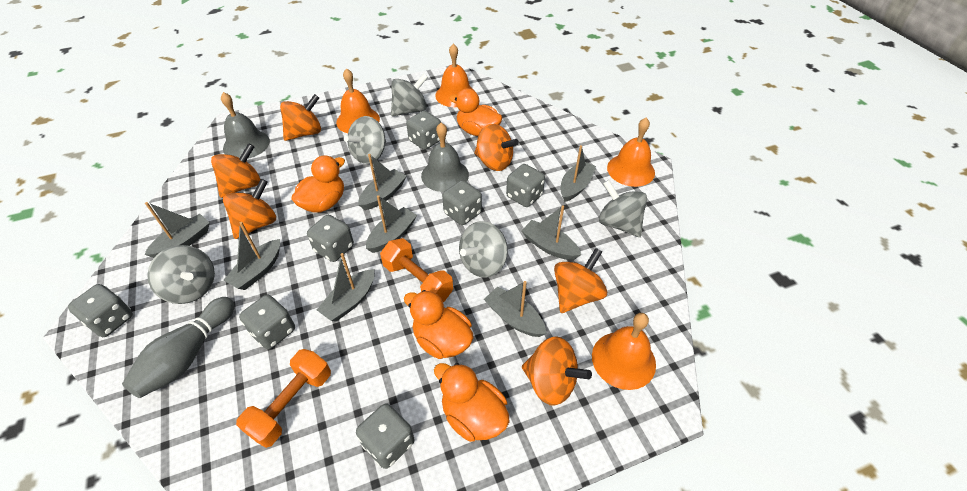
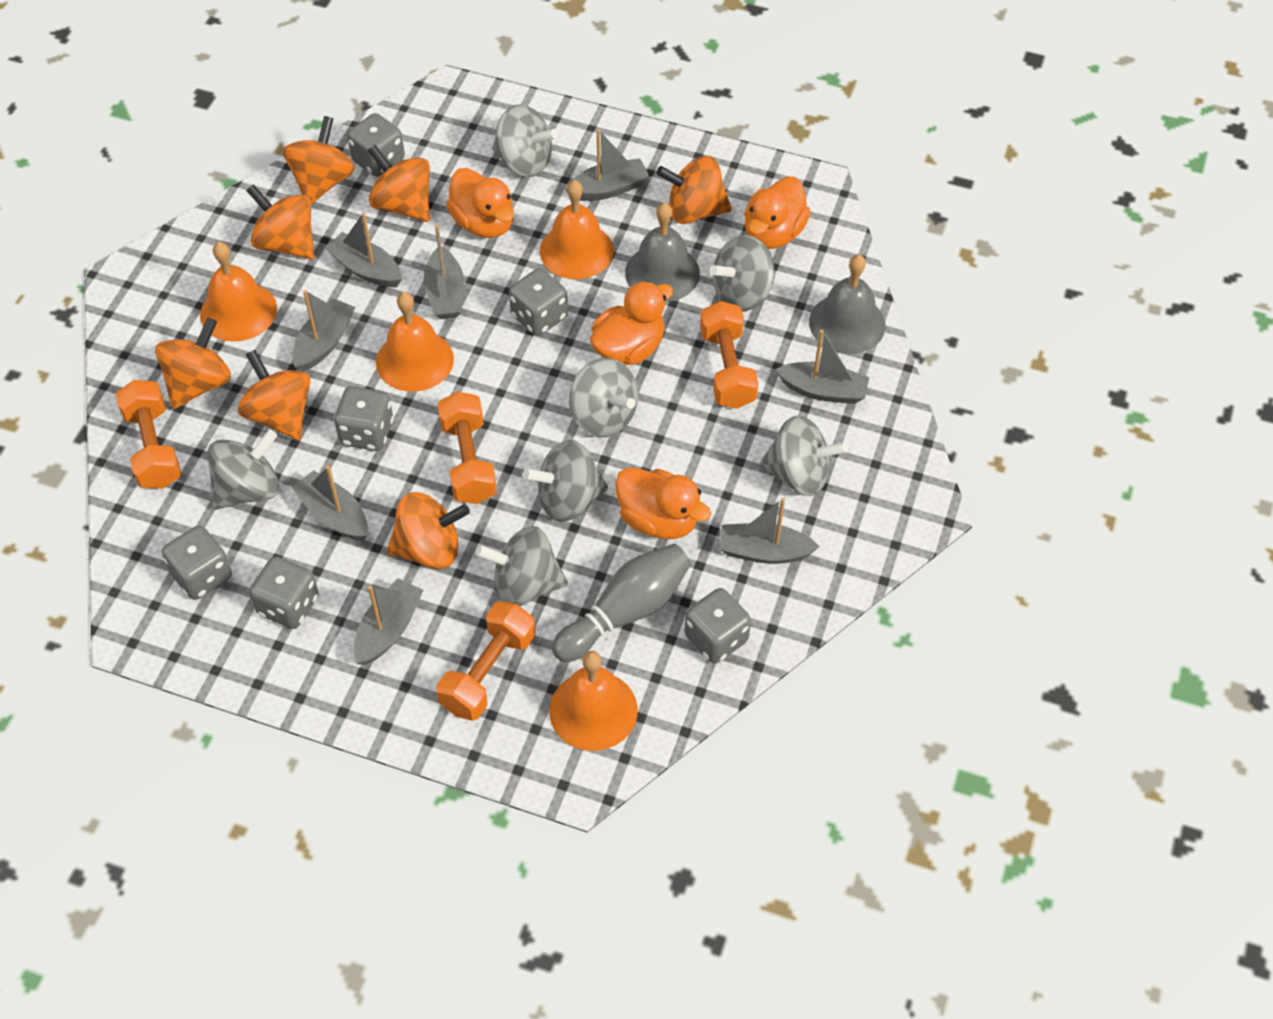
grey dice: 7 -> 6
grey spinning top: 5 -> 7
orange dumbbell: 2 -> 4
orange spinning top: 6 -> 7

